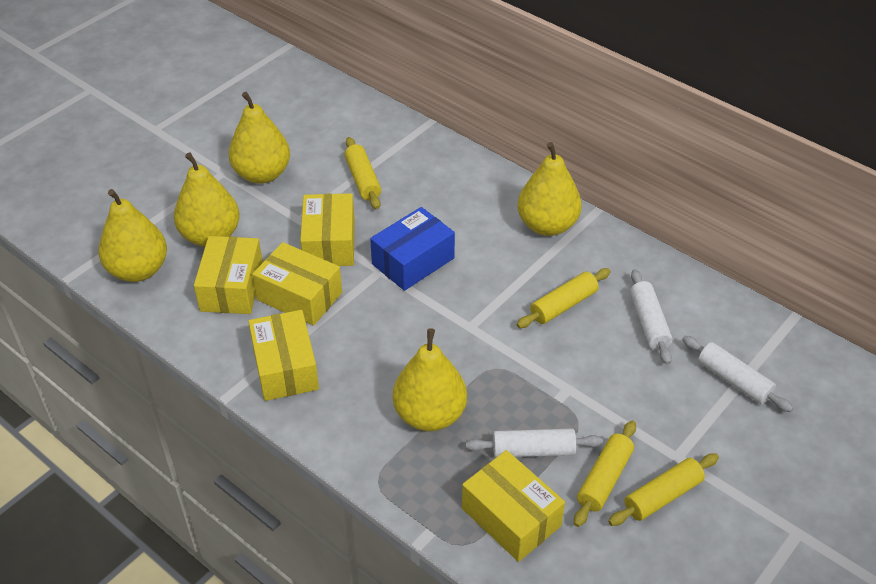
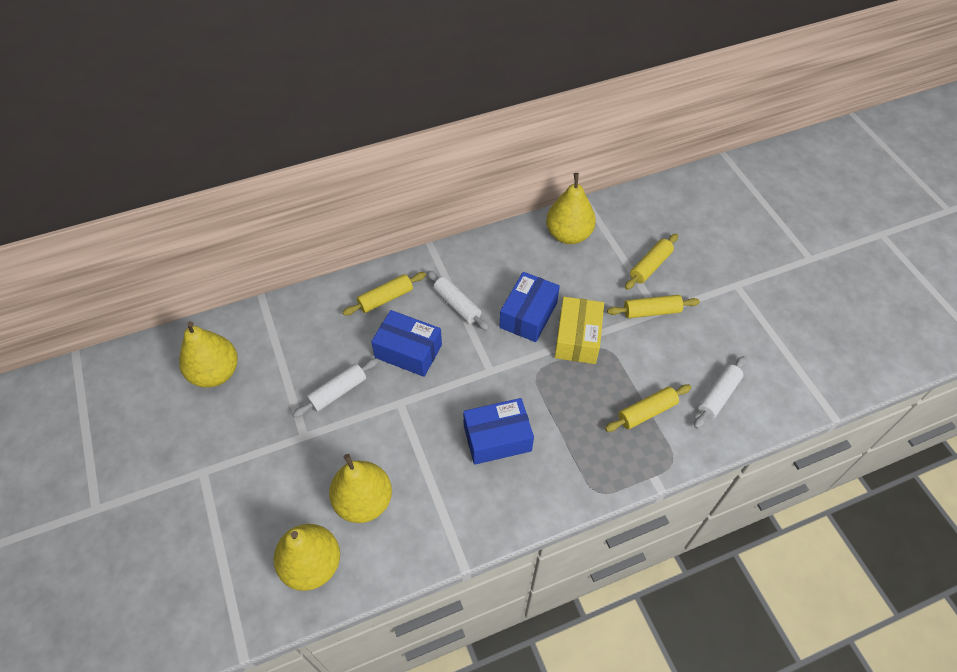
blue box: 1 -> 3
yellow box: 5 -> 1
yellow pear: 5 -> 4

